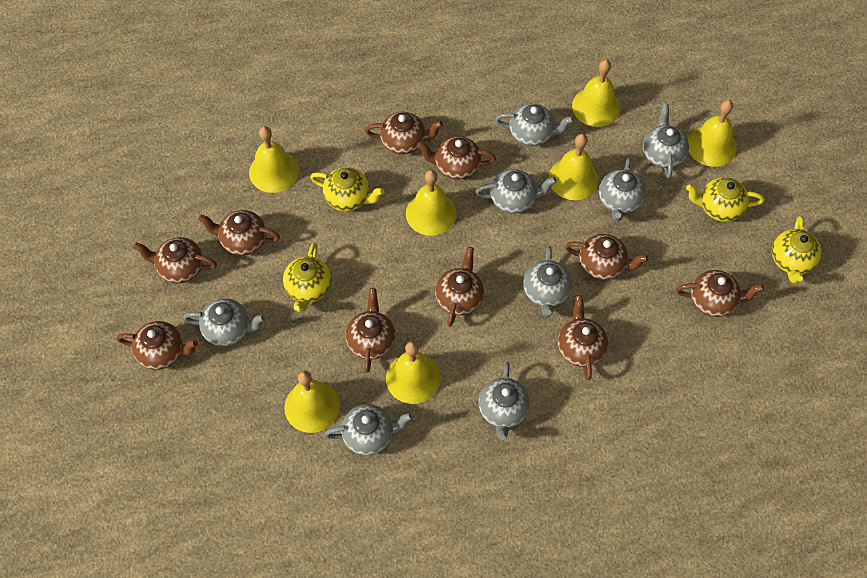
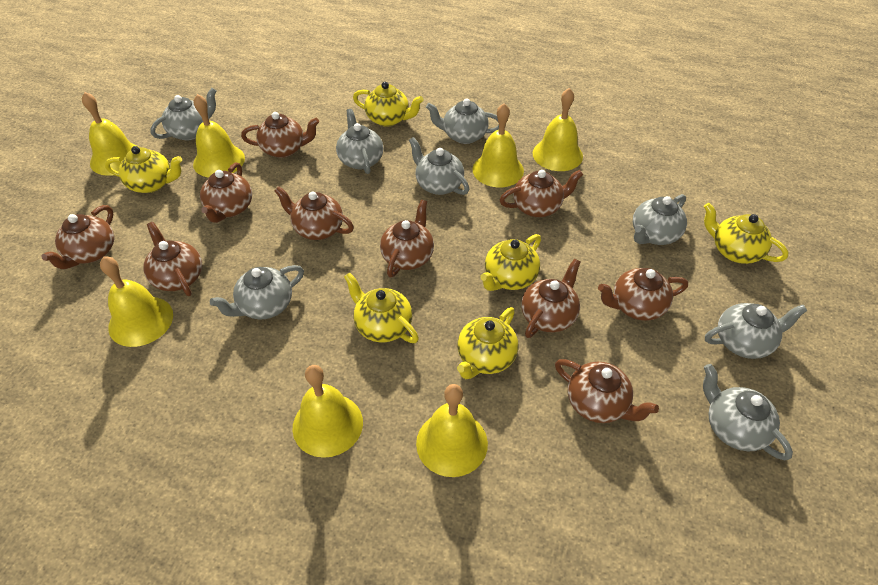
yellow teapot: 4 -> 6

